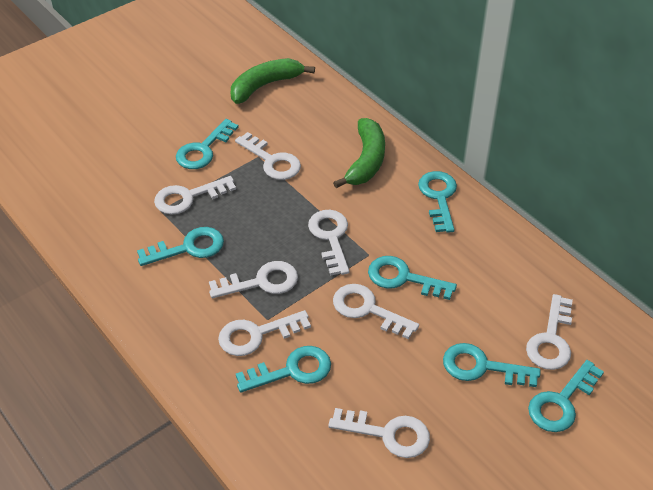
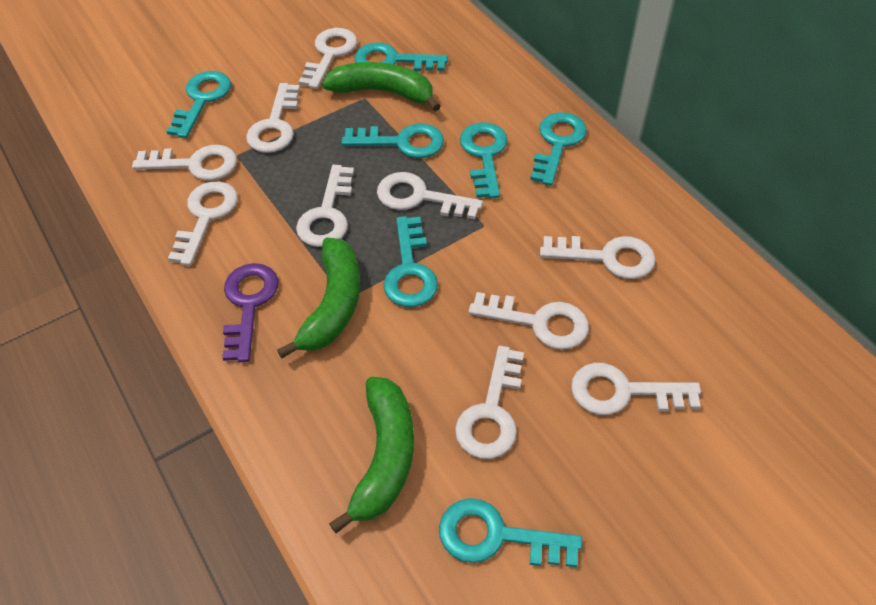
green banana: 2 -> 3
purple key: 0 -> 1
white key: 8 -> 10

